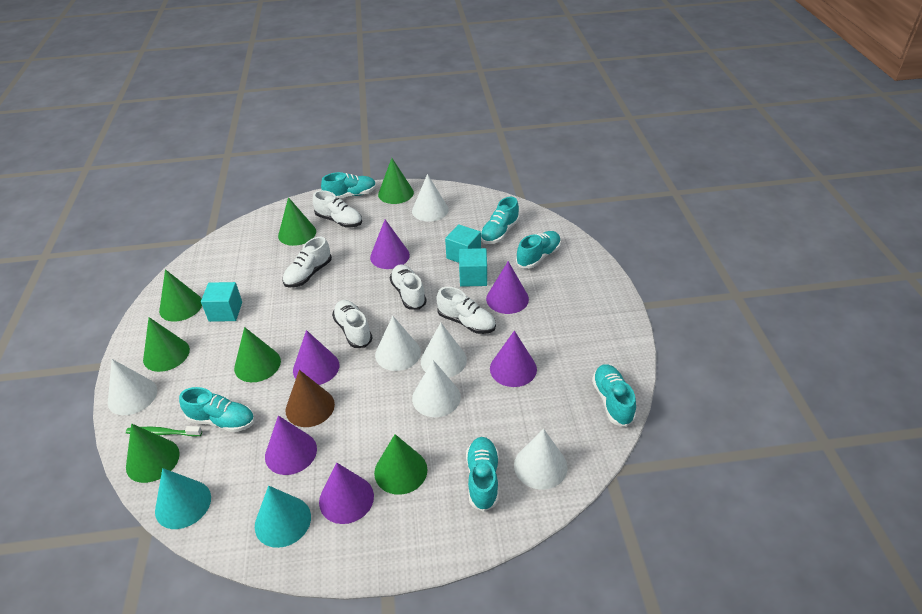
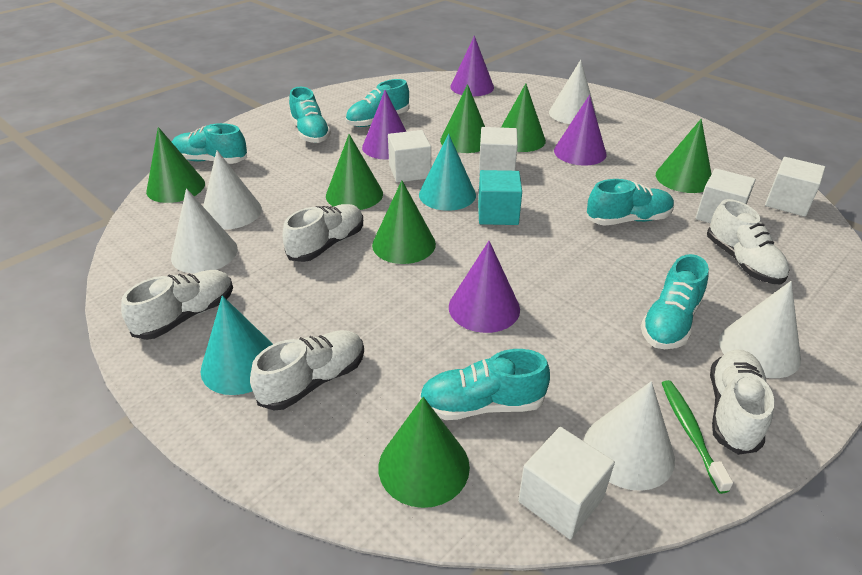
brown cone: 1 -> 0
purple cone: 6 -> 4
turquoise cube: 3 -> 1
white cone: 6 -> 5
white cube: 0 -> 5

